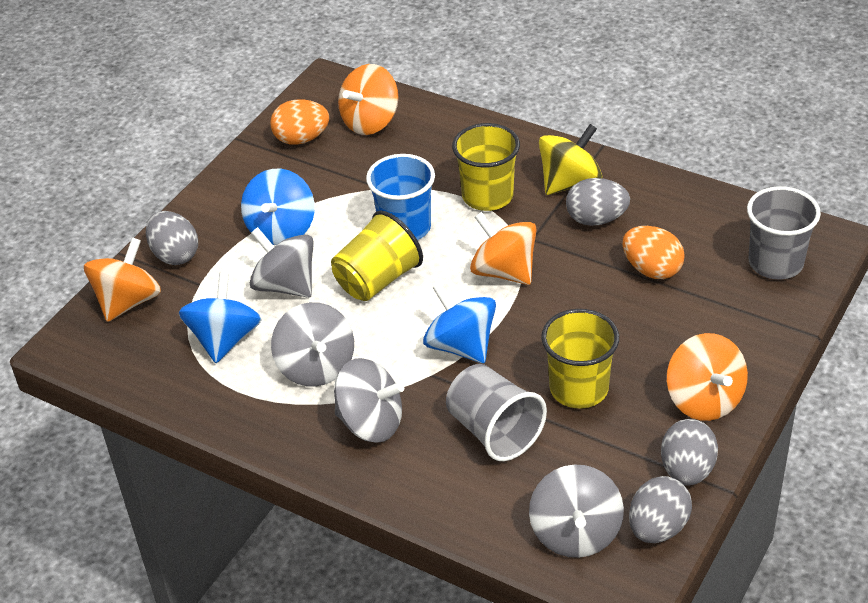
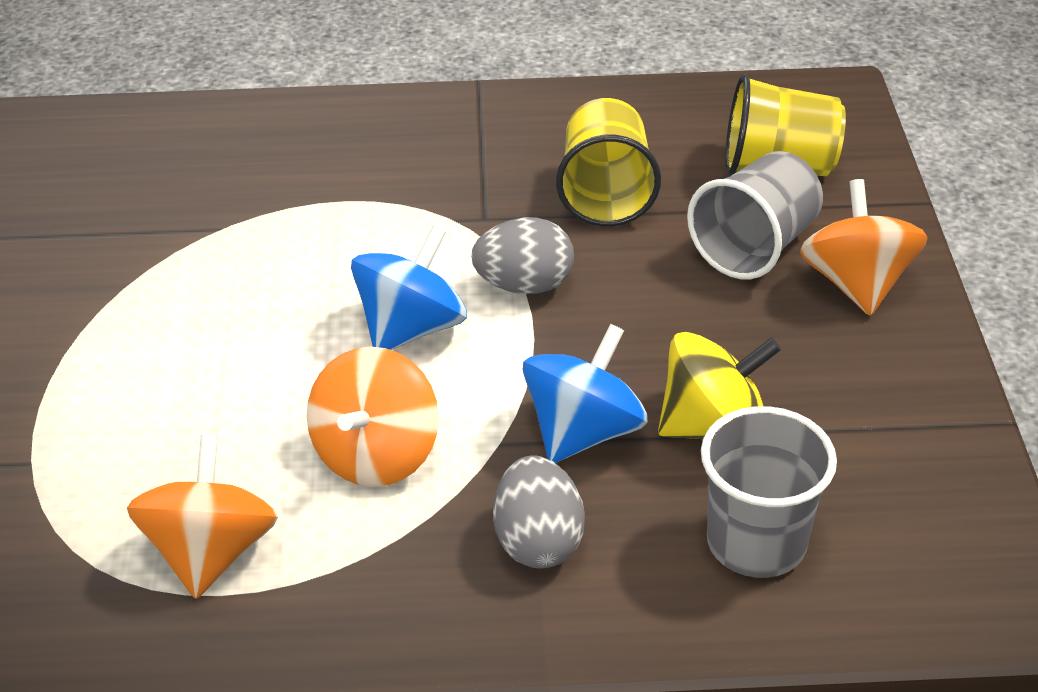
blue cup: 1 -> 0
blue spinning top: 3 -> 2
grey egg: 4 -> 2
grey spinning top: 4 -> 0
orange egg: 2 -> 0
orange spinning top: 4 -> 3
yellow cup: 3 -> 2

